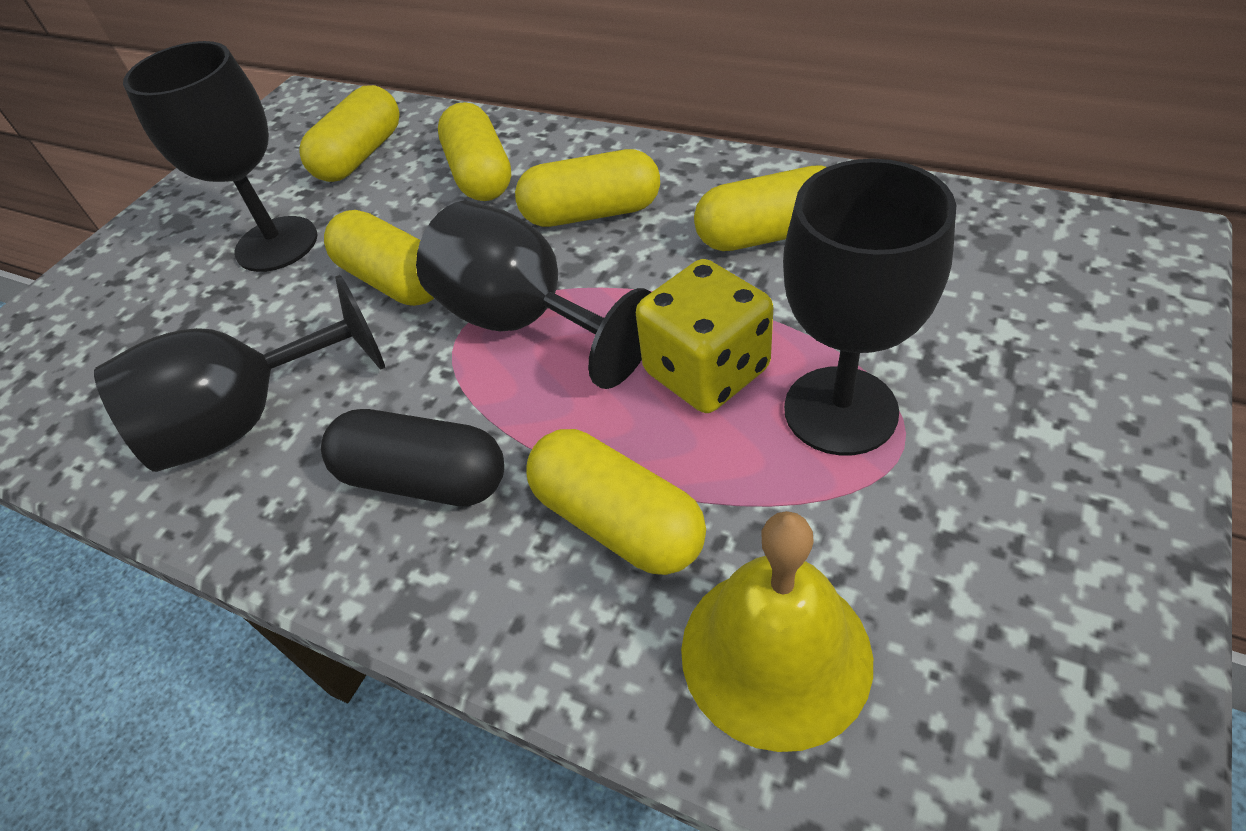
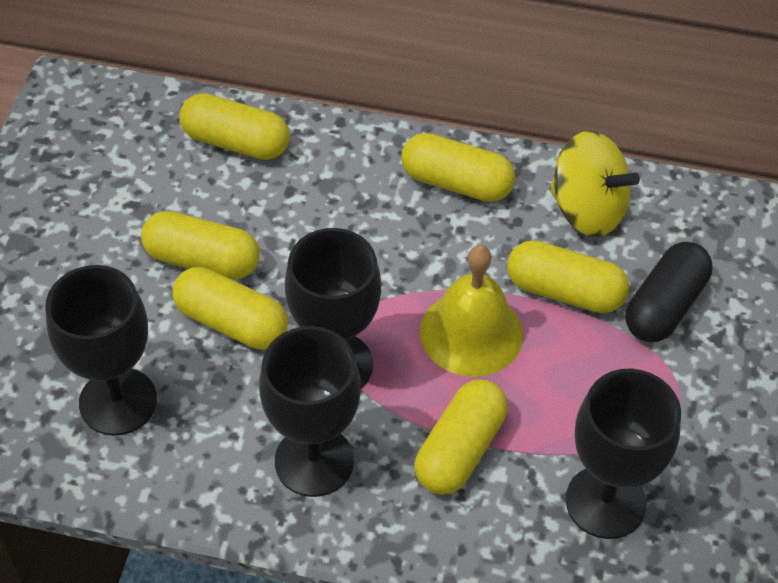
yellow dice: 1 -> 0
yellow spinning top: 0 -> 1

